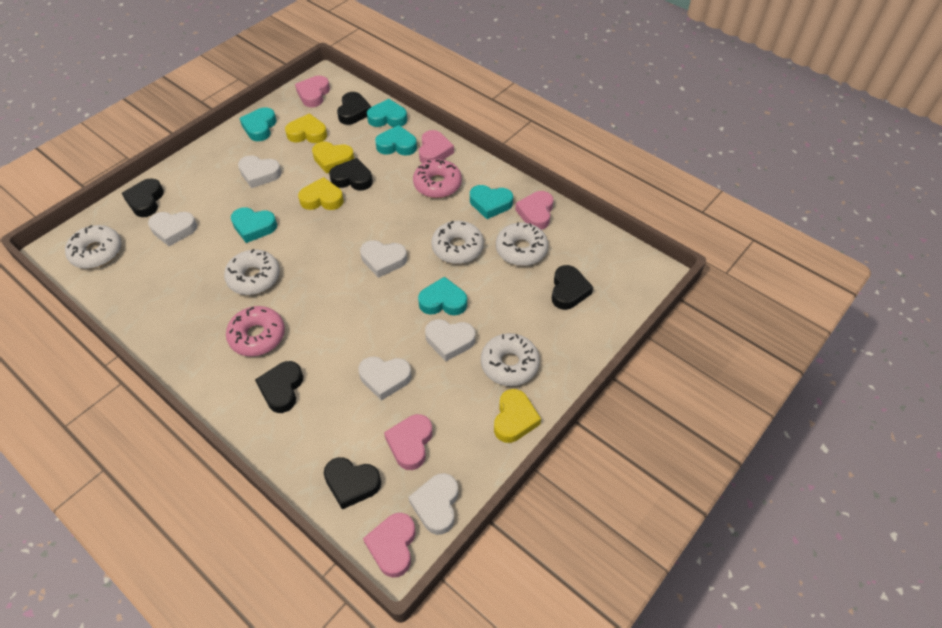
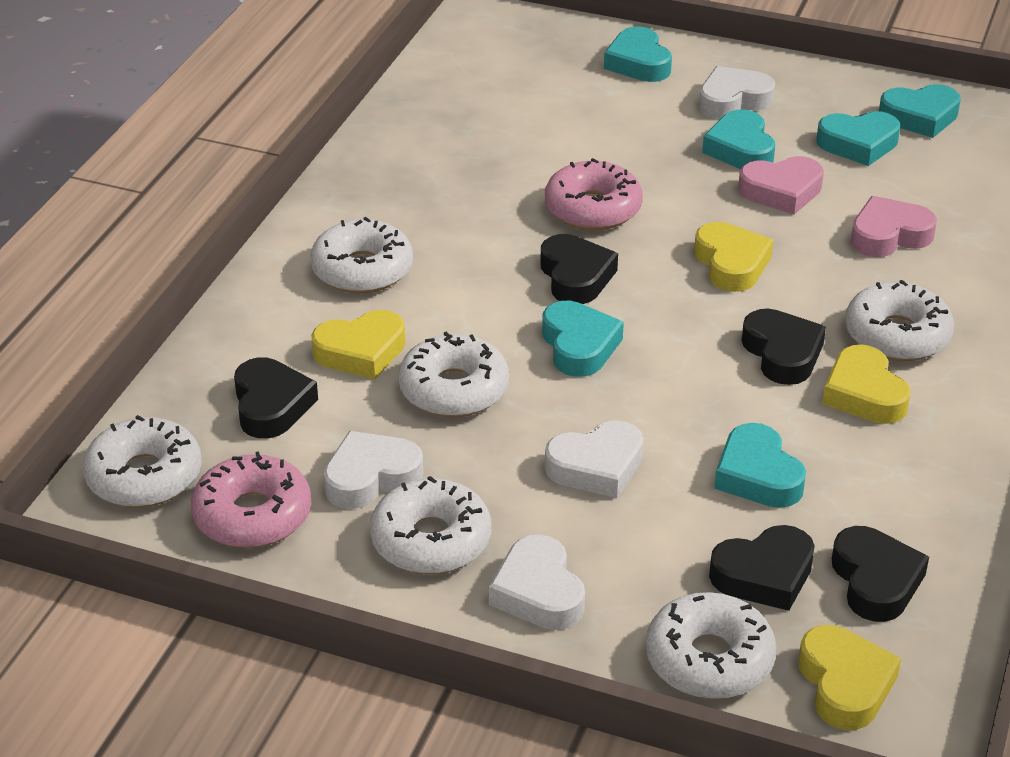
black heart: 6 -> 5
pink heart: 5 -> 2
white donut: 5 -> 6
white heart: 6 -> 4

